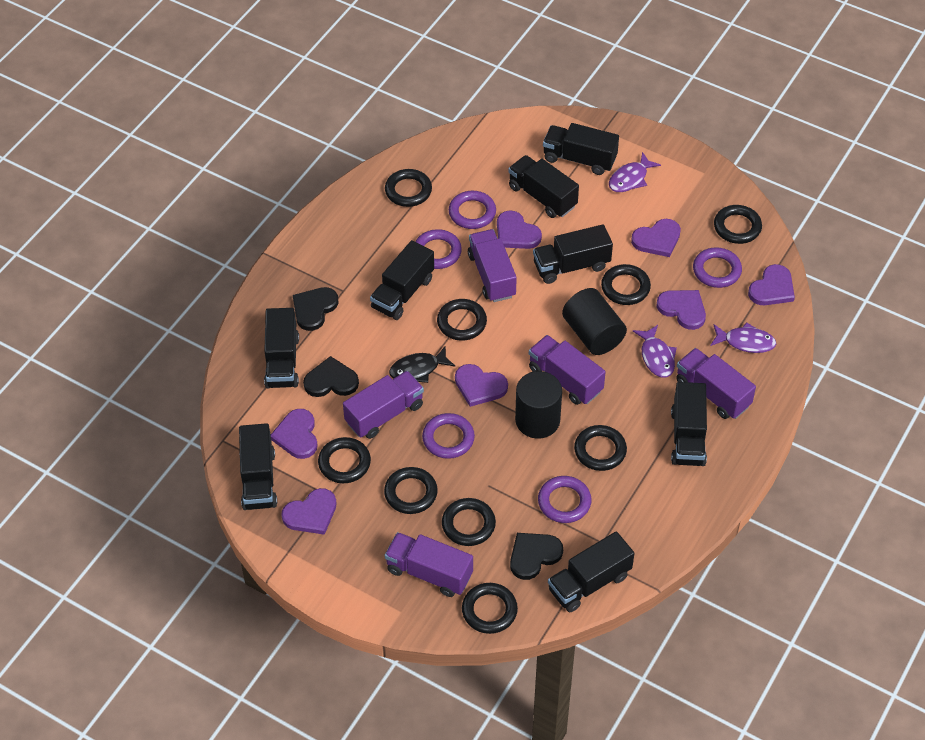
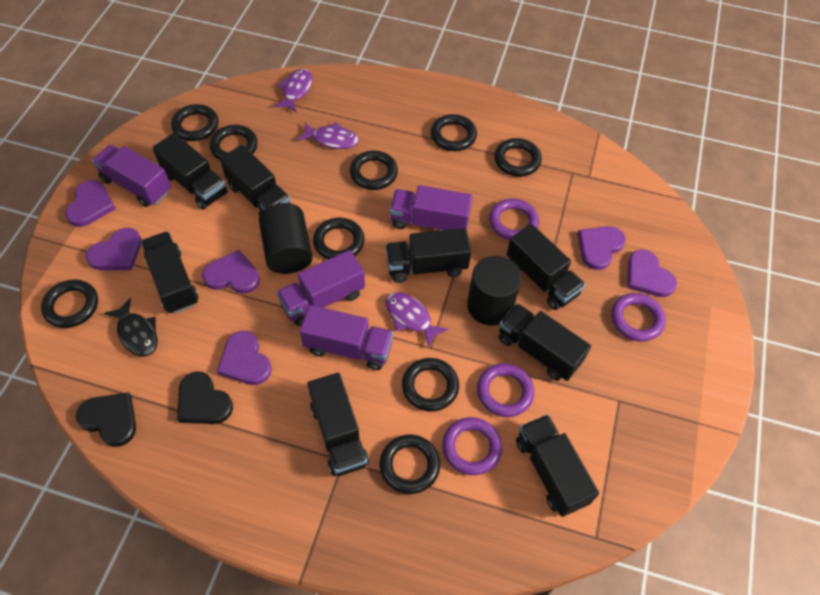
black heart: 3 -> 2
purple heart: 7 -> 6
purple ring: 5 -> 4
purple truck: 5 -> 4

